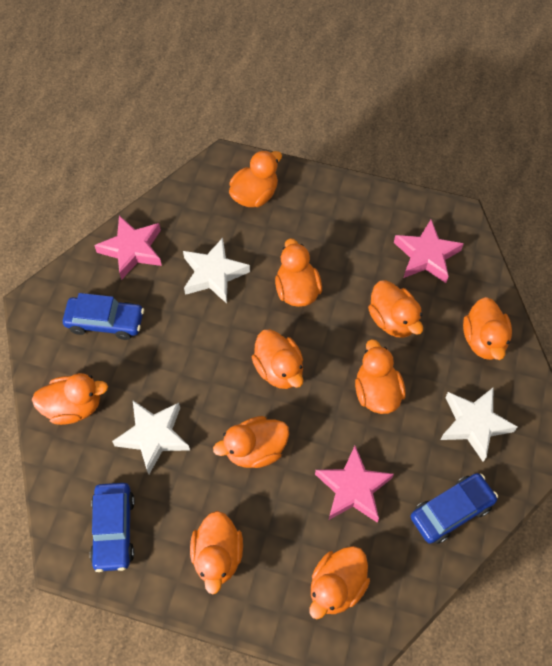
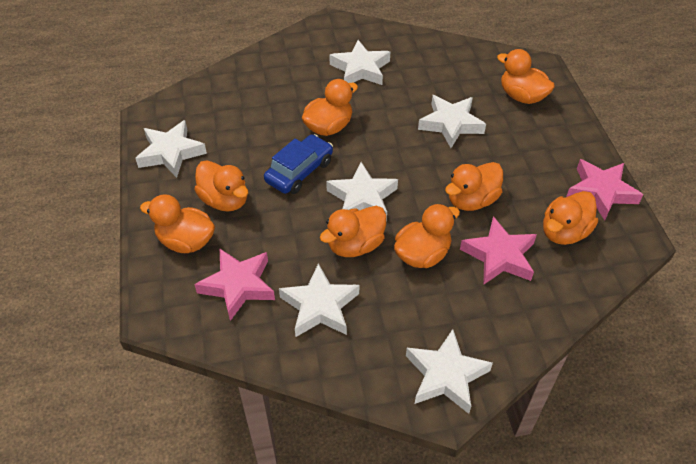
blue car: 3 -> 1
orange duck: 10 -> 8
white star: 3 -> 6

